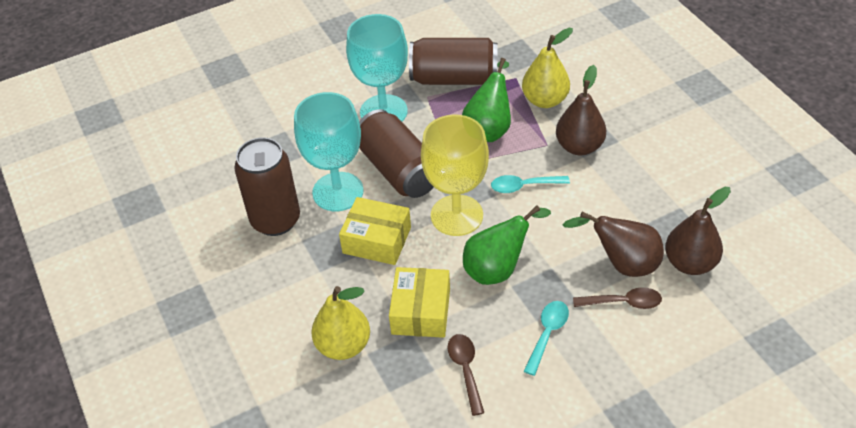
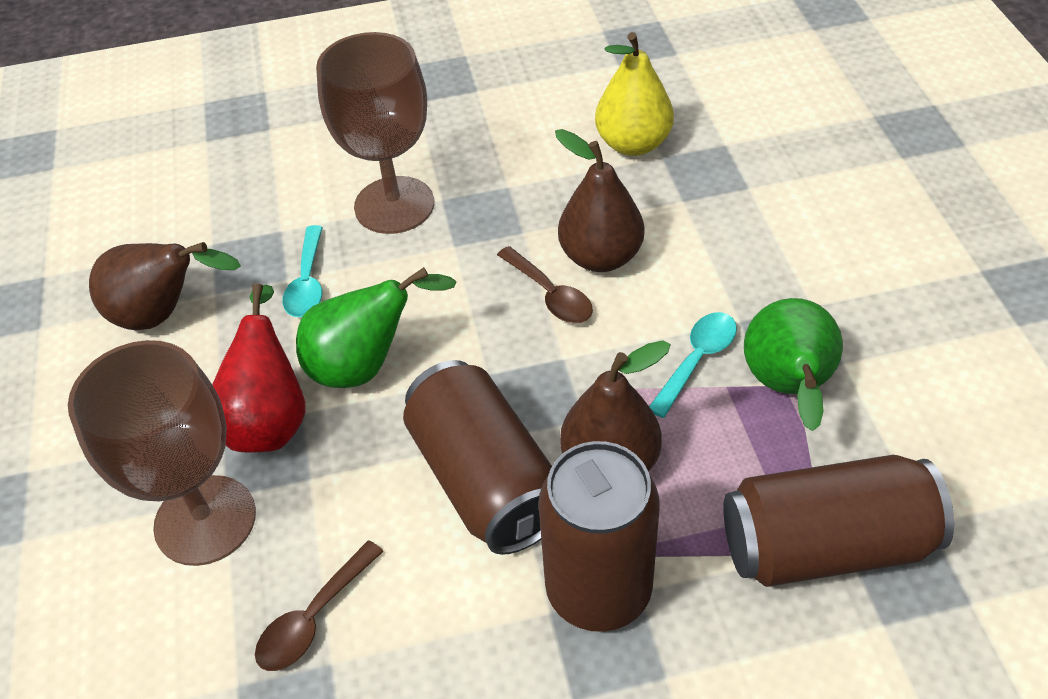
brown goblet: 0 -> 2
red pear: 0 -> 1
turquoise goblet: 2 -> 0
yellow box: 2 -> 0
yellow goblet: 1 -> 0
yellow pear: 2 -> 1

